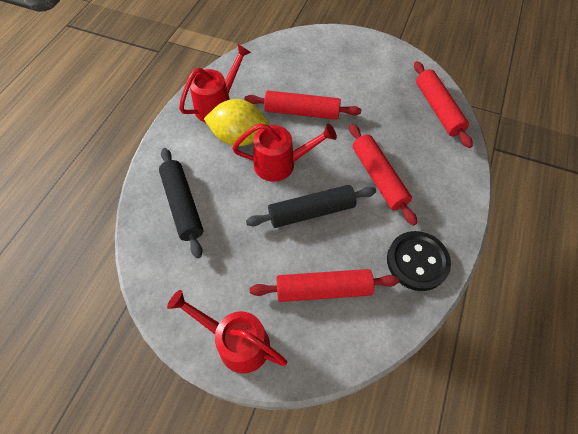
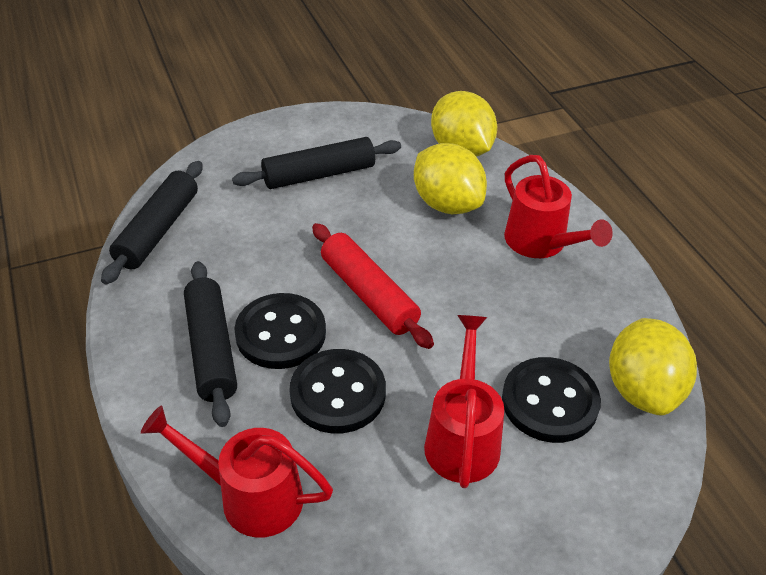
black button: 1 -> 3
black rolling pin: 2 -> 3
red rolling pin: 4 -> 1
yellow lemon: 1 -> 3

